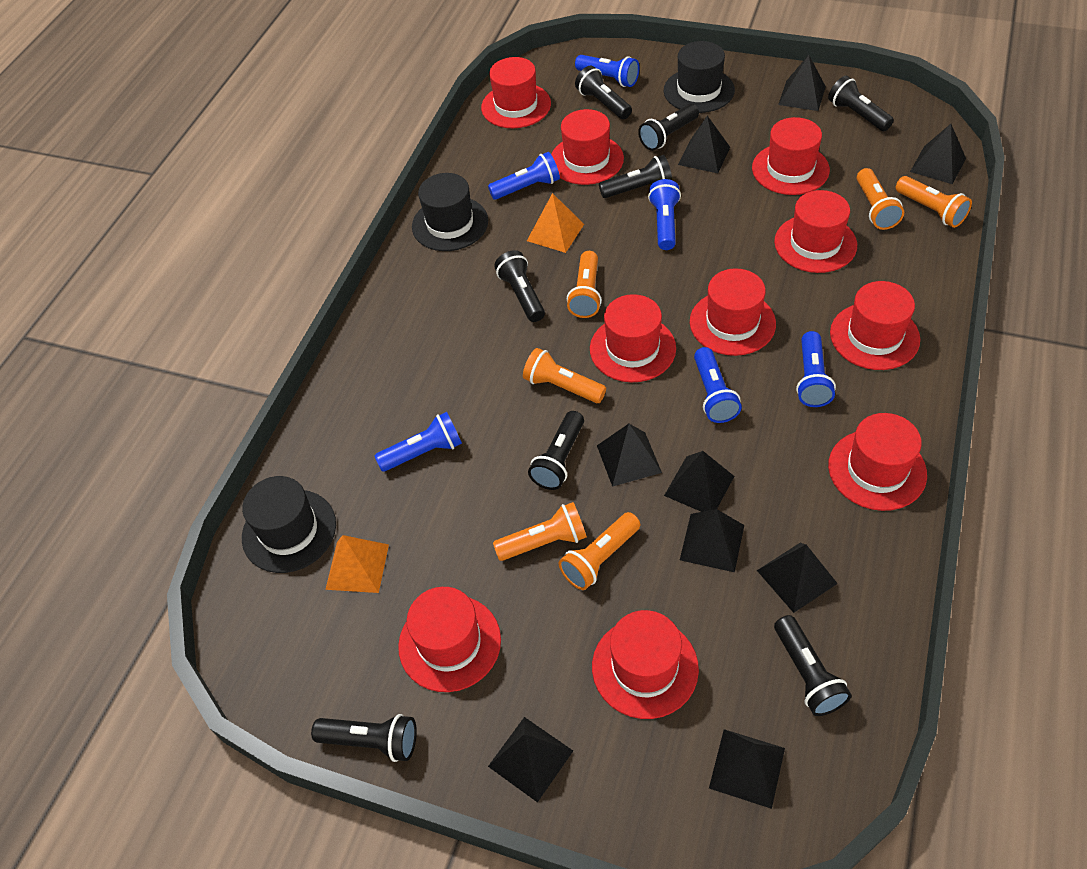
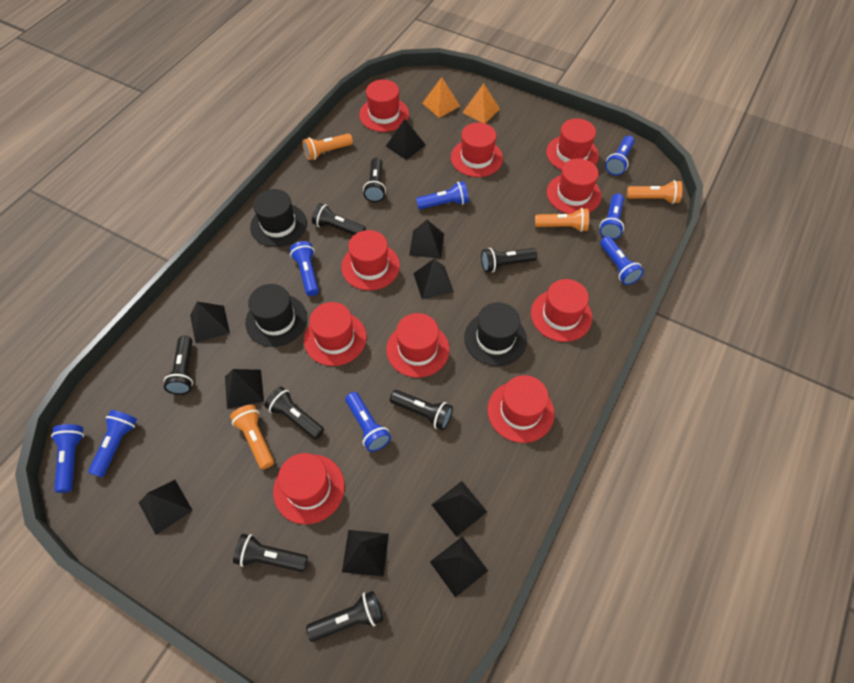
blue flashlight: 6 -> 8
orange flashlight: 6 -> 4

